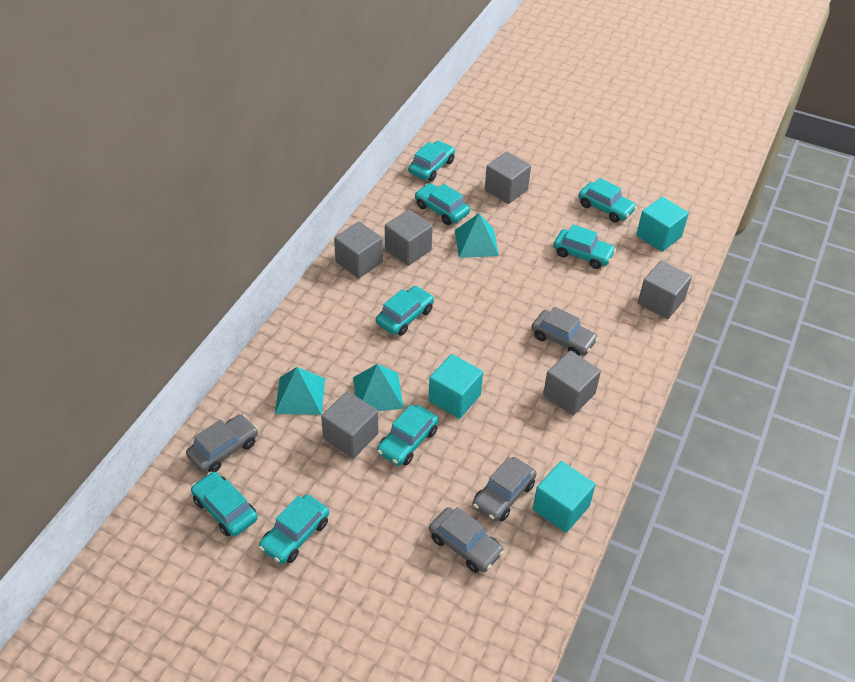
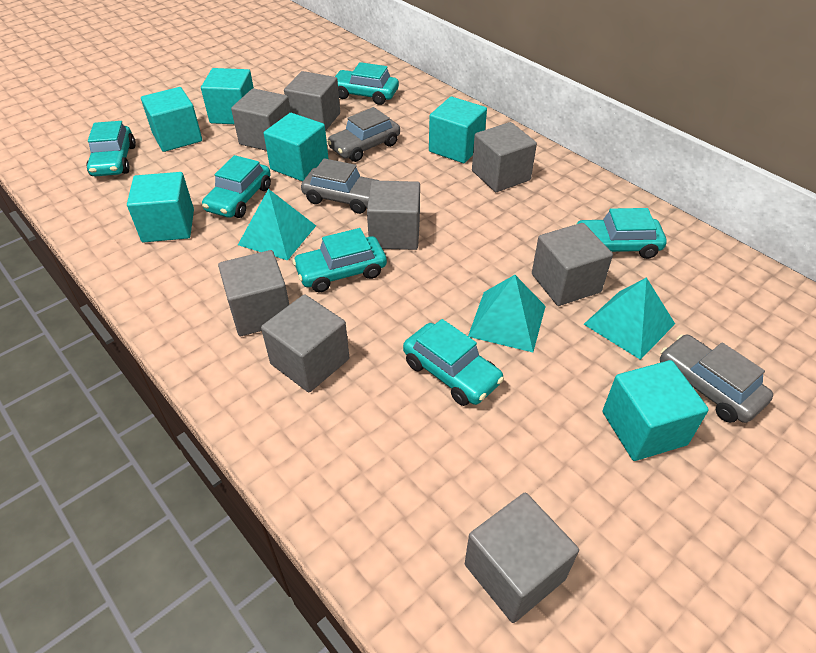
grey car: 4 -> 3
grey cube: 6 -> 8
turquoise car: 8 -> 6
turquoise cube: 3 -> 6

